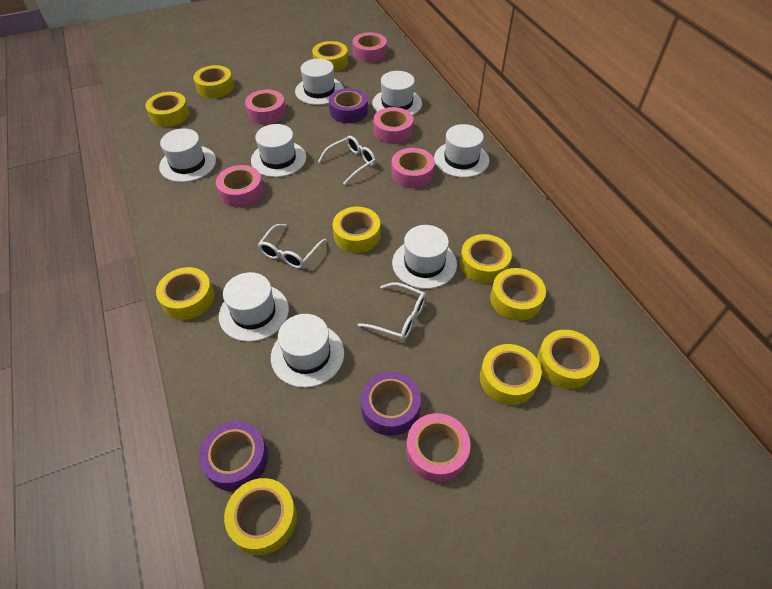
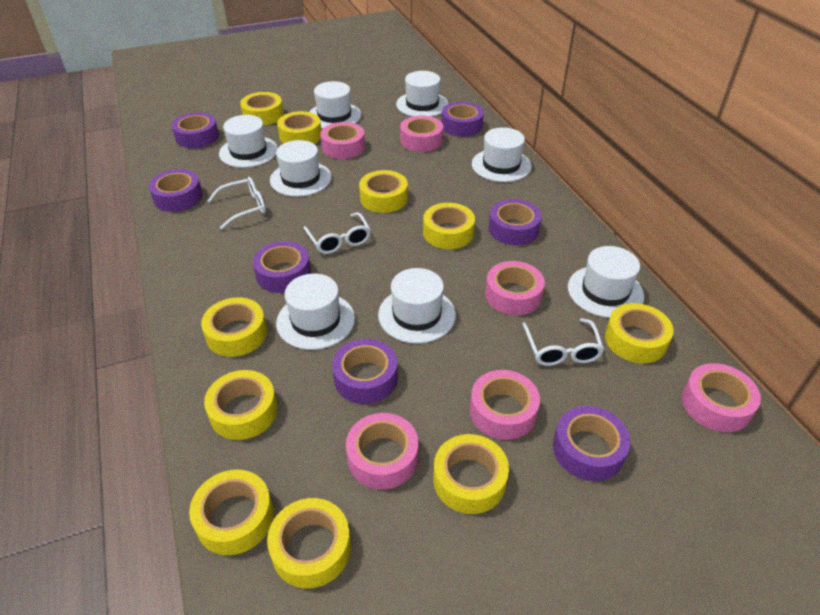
purple tape: 3 -> 7

